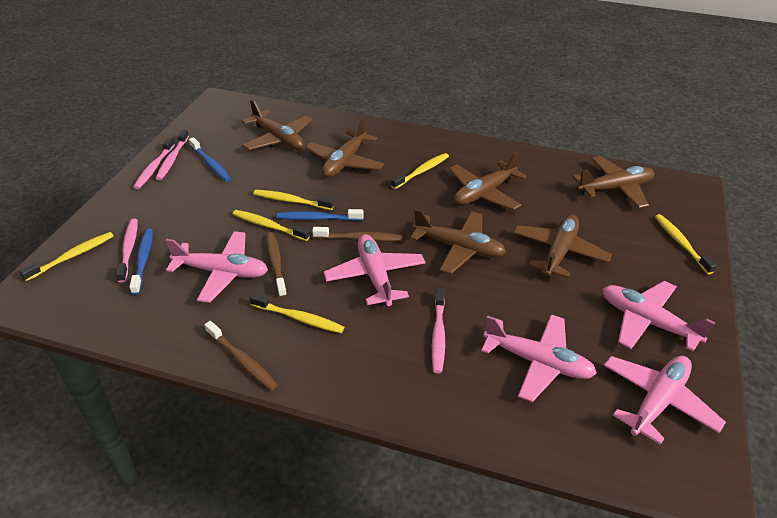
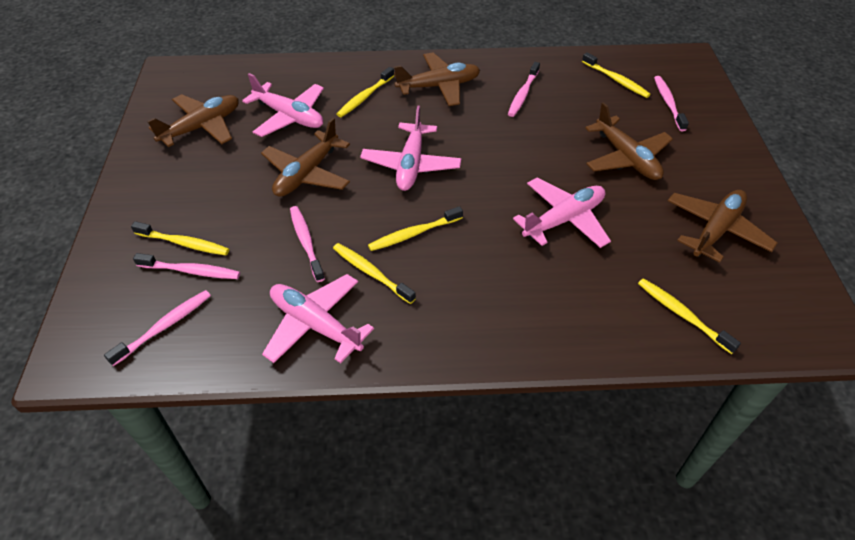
blue toothbrush: 3 -> 0
brown plane: 6 -> 5
brown toothbrush: 3 -> 0
pink plane: 5 -> 4
pink toothbrush: 4 -> 5

